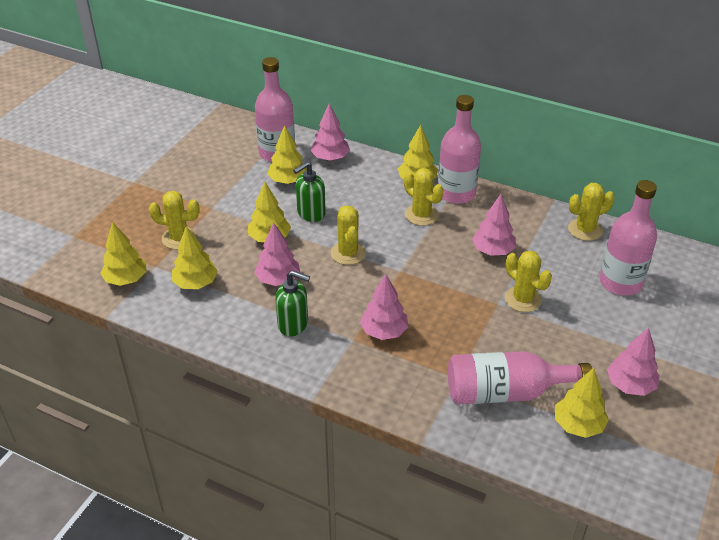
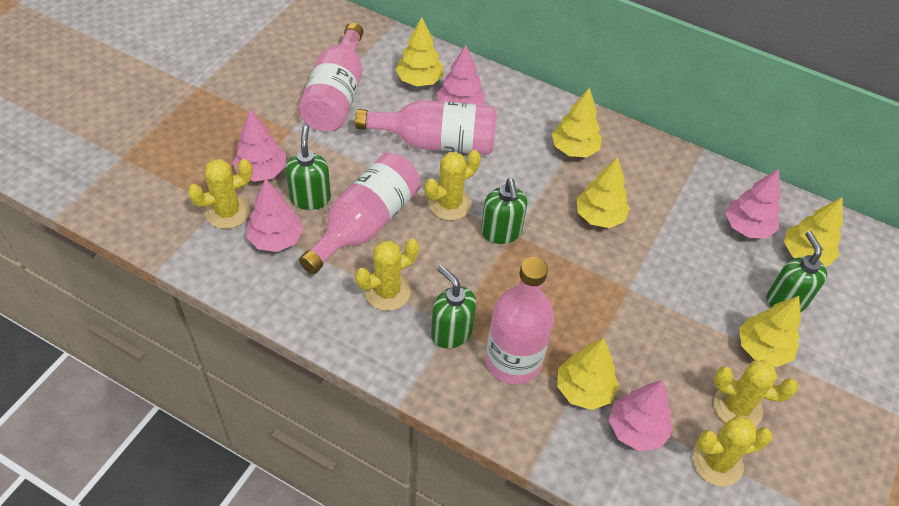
green soap dispenser: 2 -> 4

